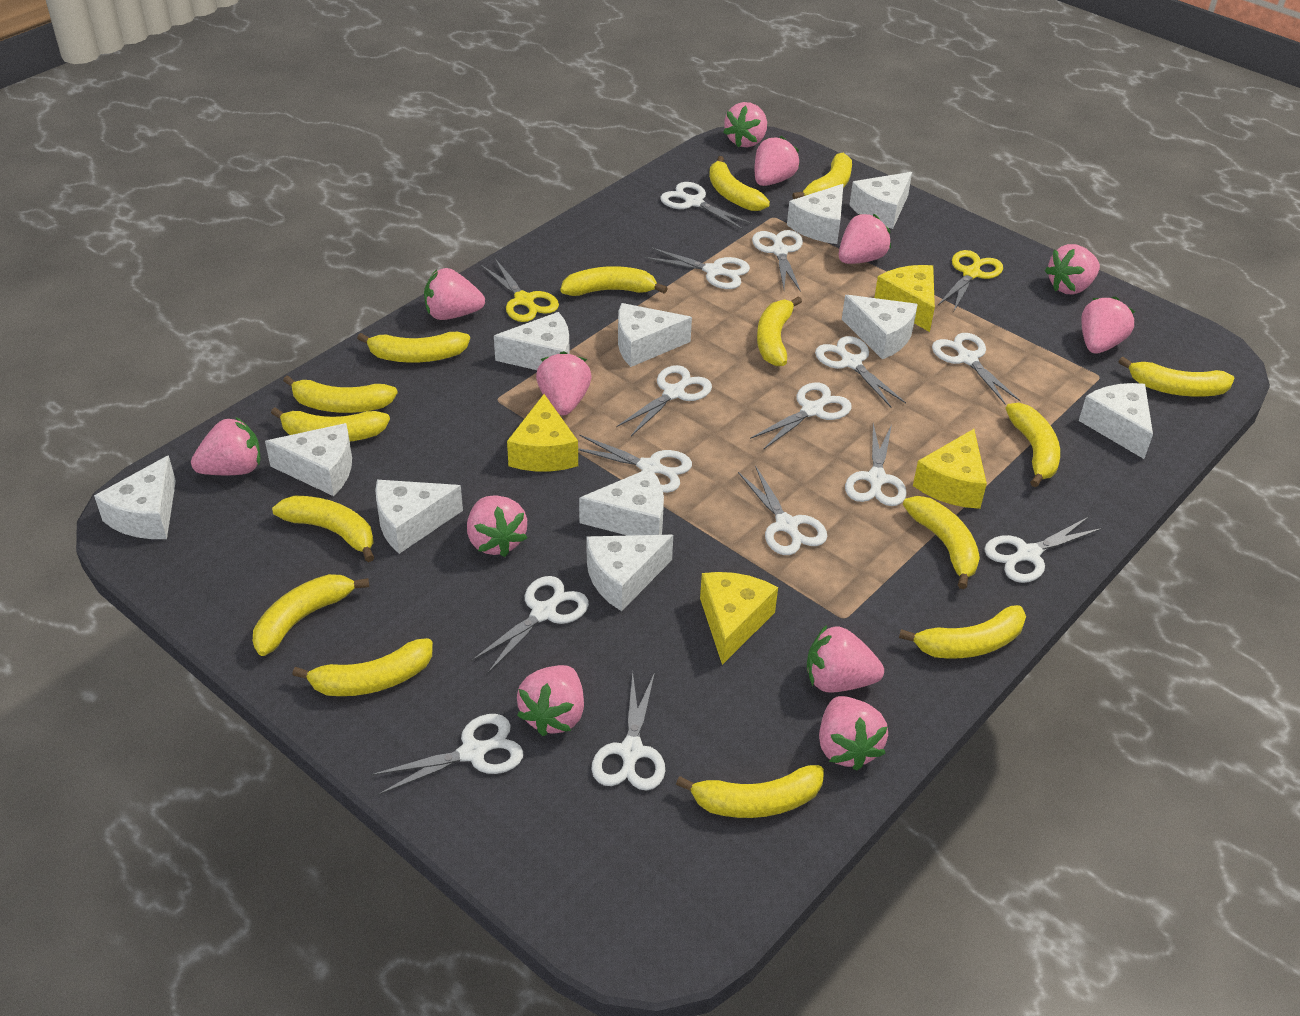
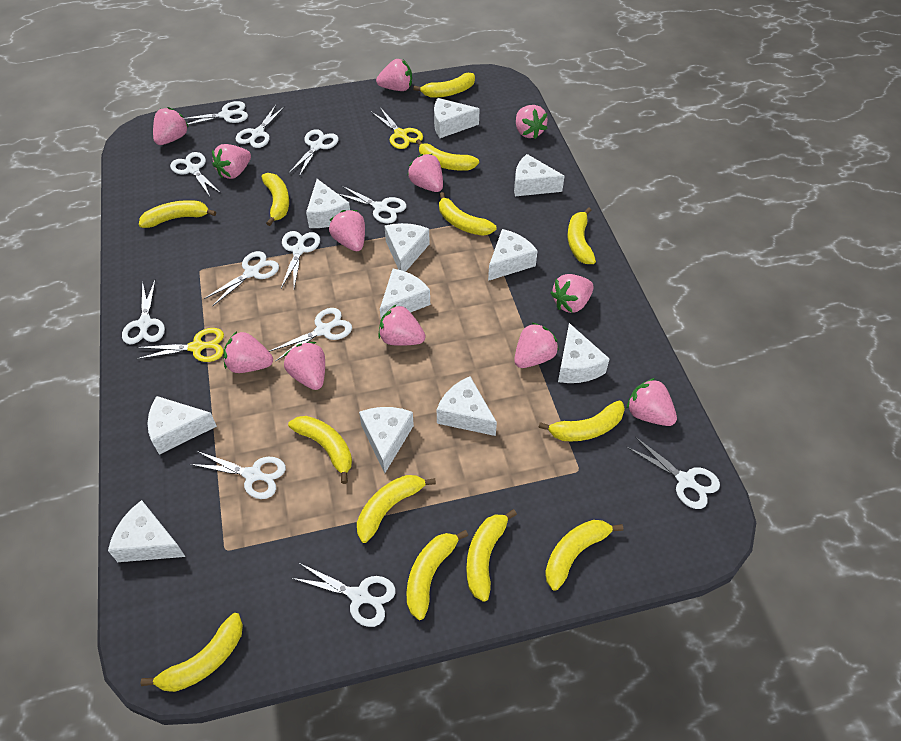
white scissors: 14 -> 12
yellow banana: 15 -> 13
yellow cheese: 4 -> 0

